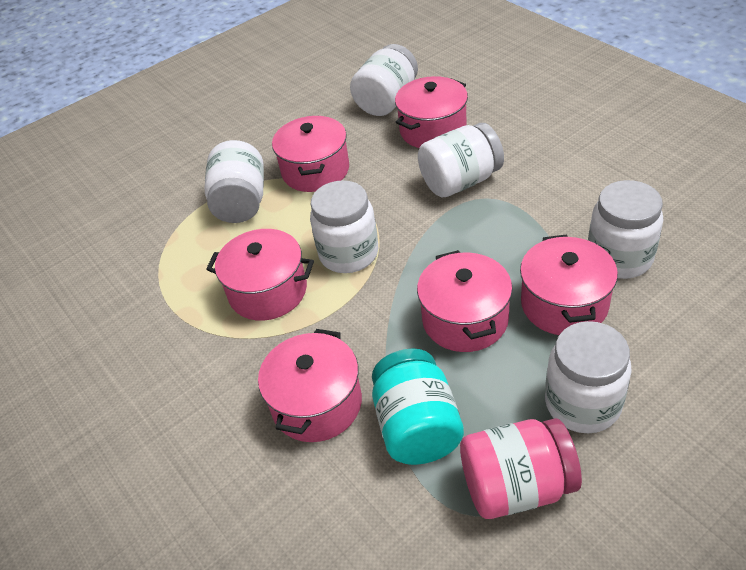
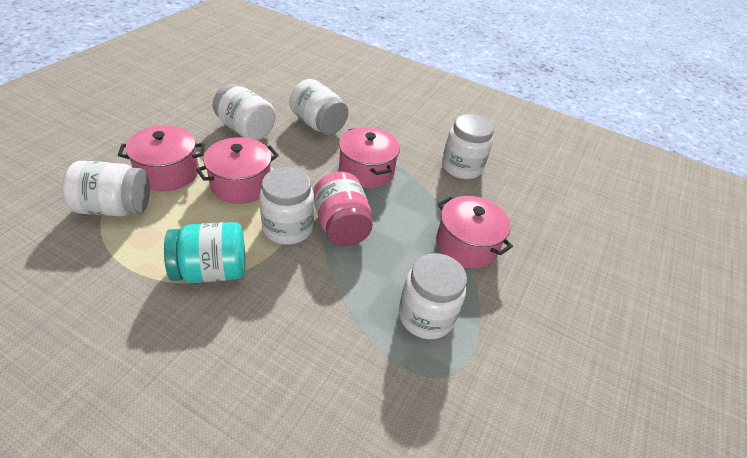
pink pot: 6 -> 4

